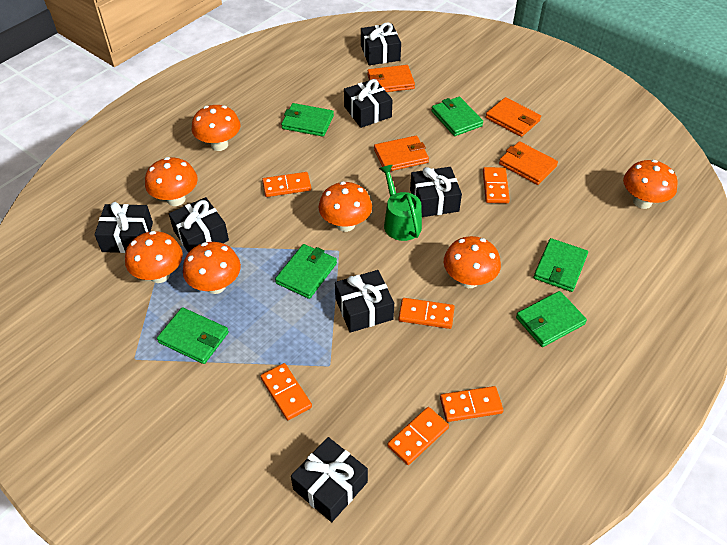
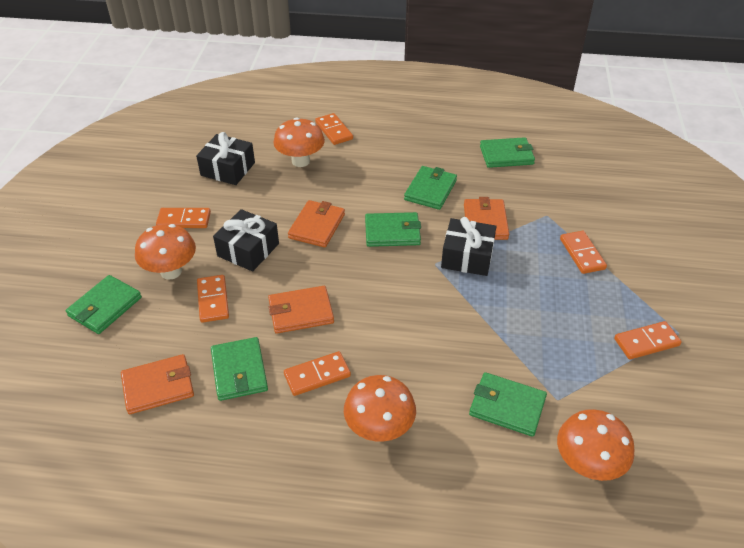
black gift: 7 -> 3
green watering can: 1 -> 0
orange mushroom: 7 -> 4

